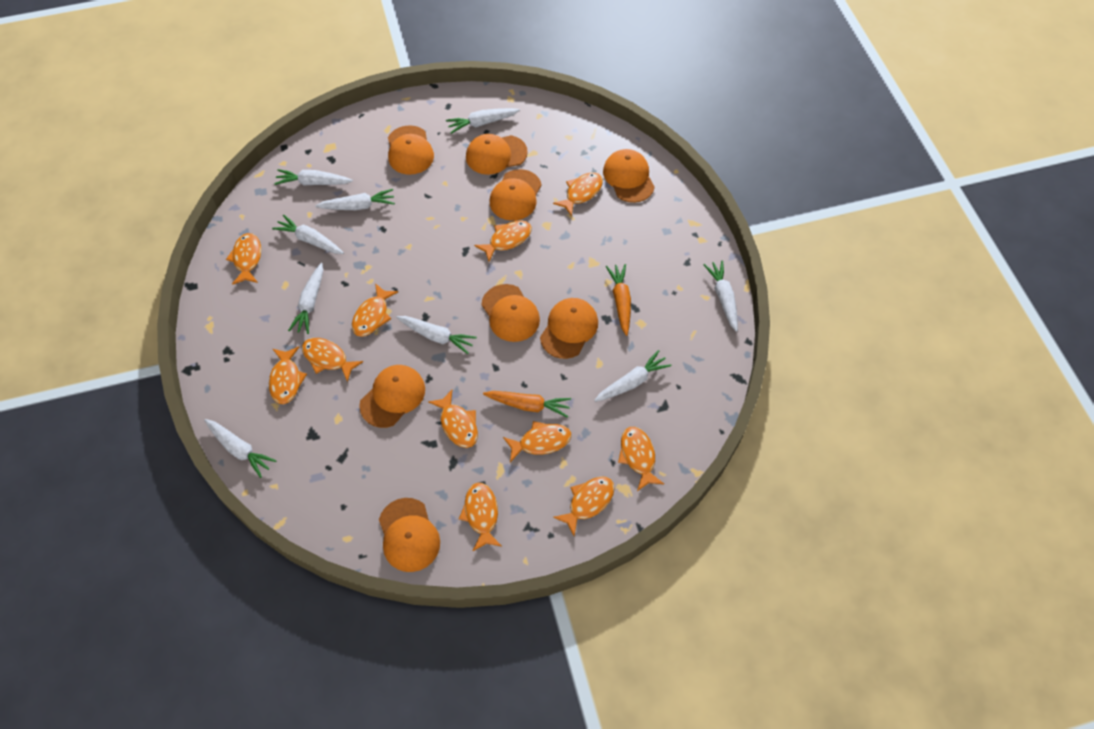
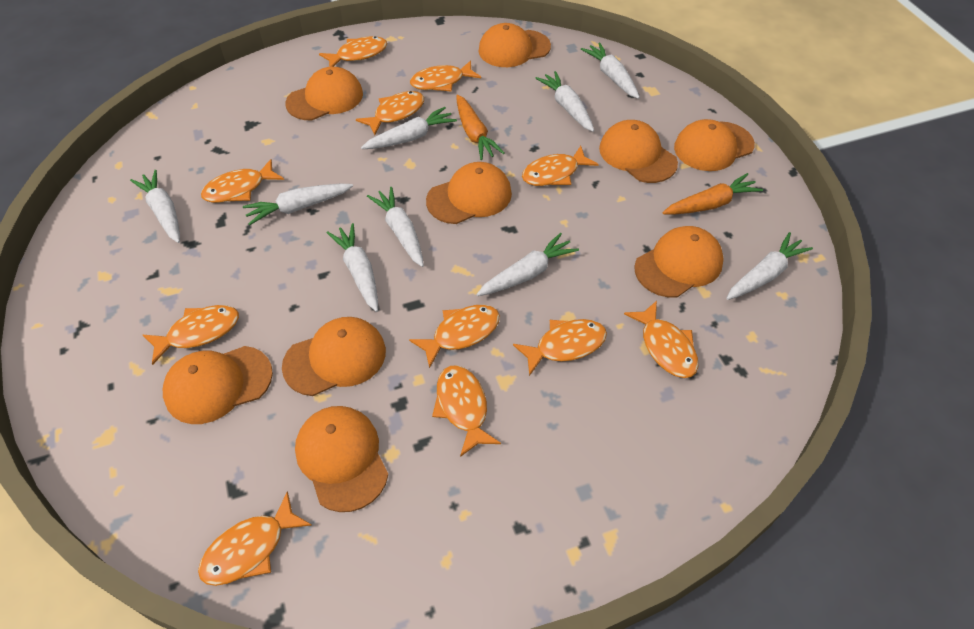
orange cap: 8 -> 9

